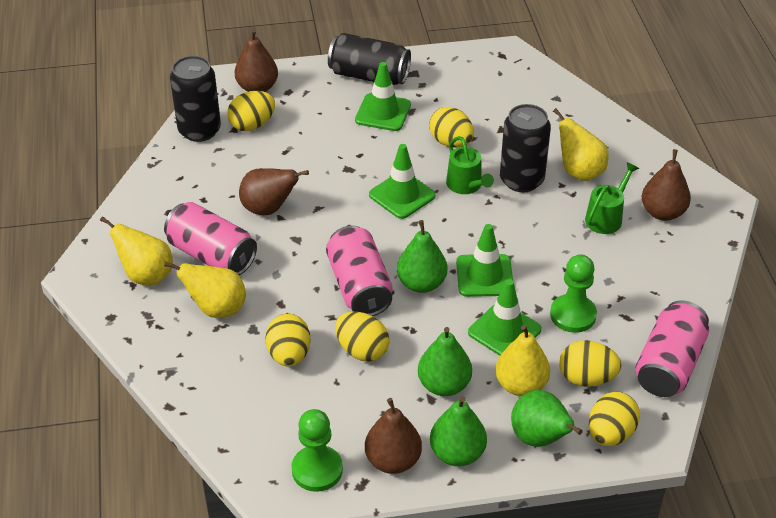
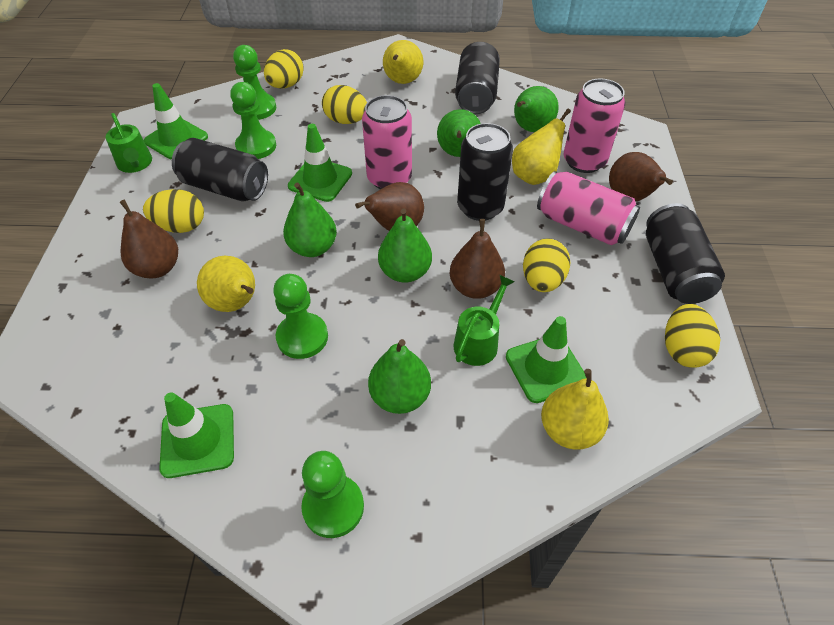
black can: 3 -> 4
green pawn: 2 -> 4
green pear: 4 -> 5
yellow egg: 6 -> 5

